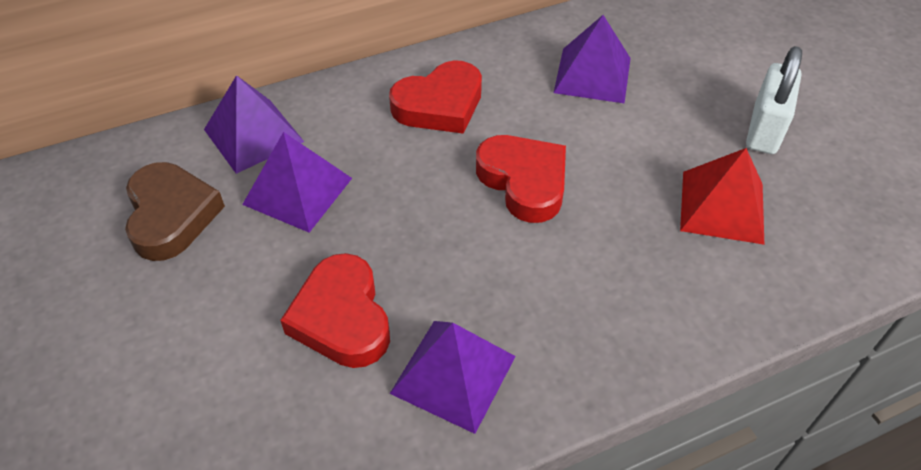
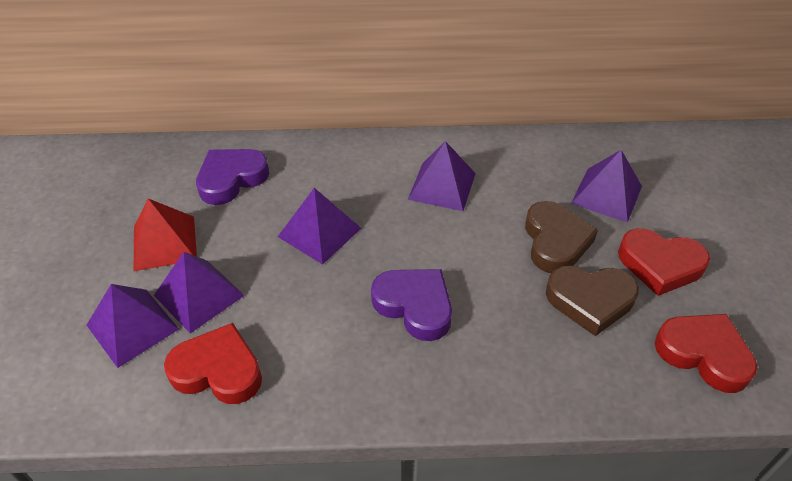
brown heart: 1 -> 2
purple heart: 0 -> 2
purple pyramid: 4 -> 5
white padlock: 1 -> 0

